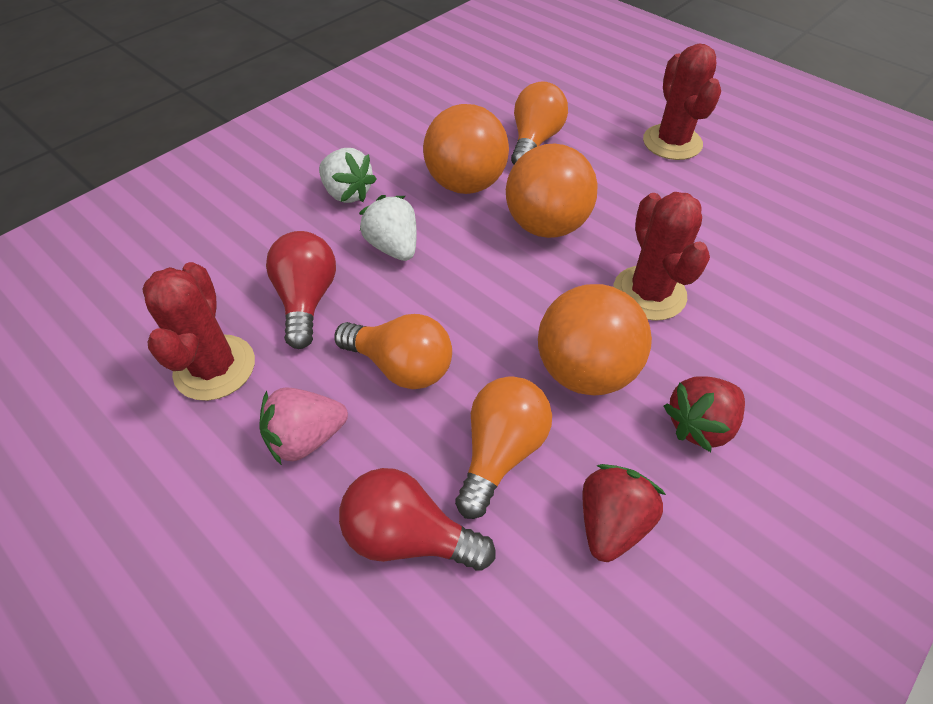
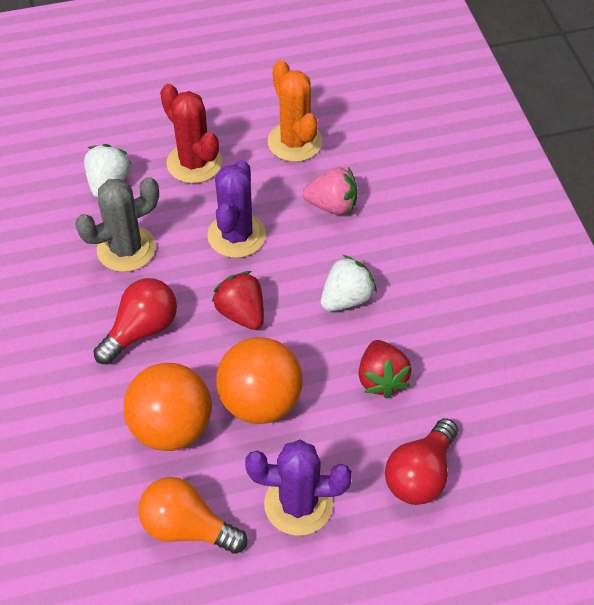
grey cactus: 0 -> 1
orange ball: 3 -> 2
orange cactus: 0 -> 1
orange light bulb: 3 -> 1
purple cactus: 0 -> 2
red cactus: 3 -> 1

